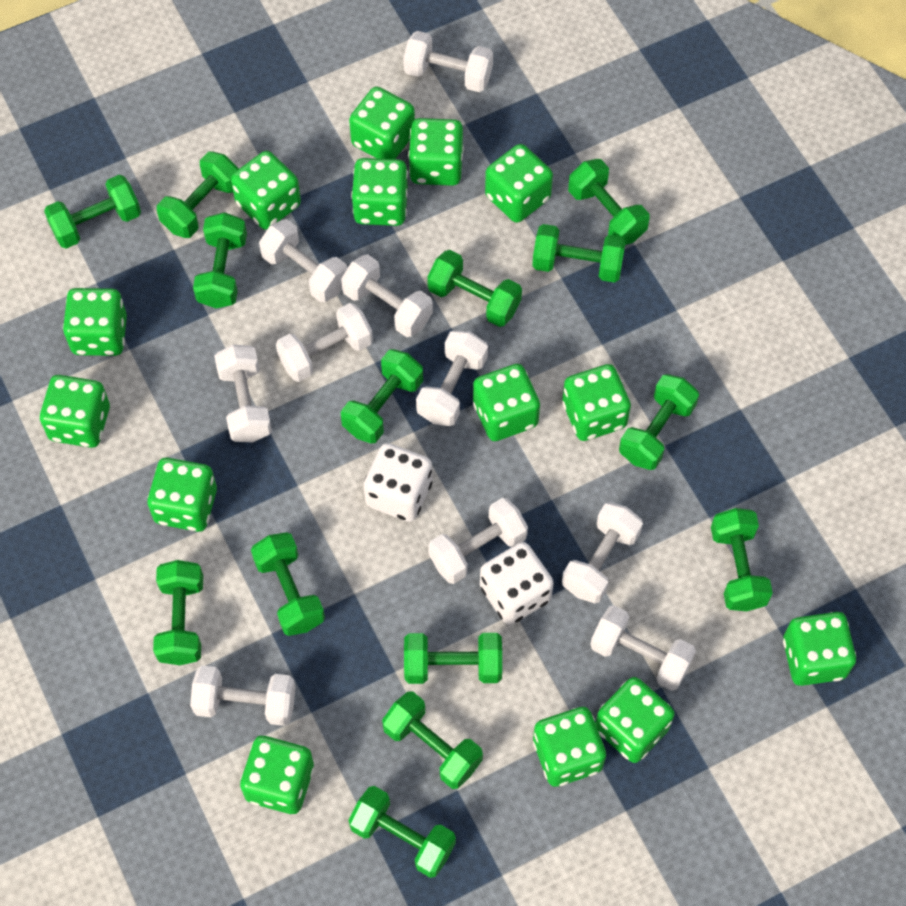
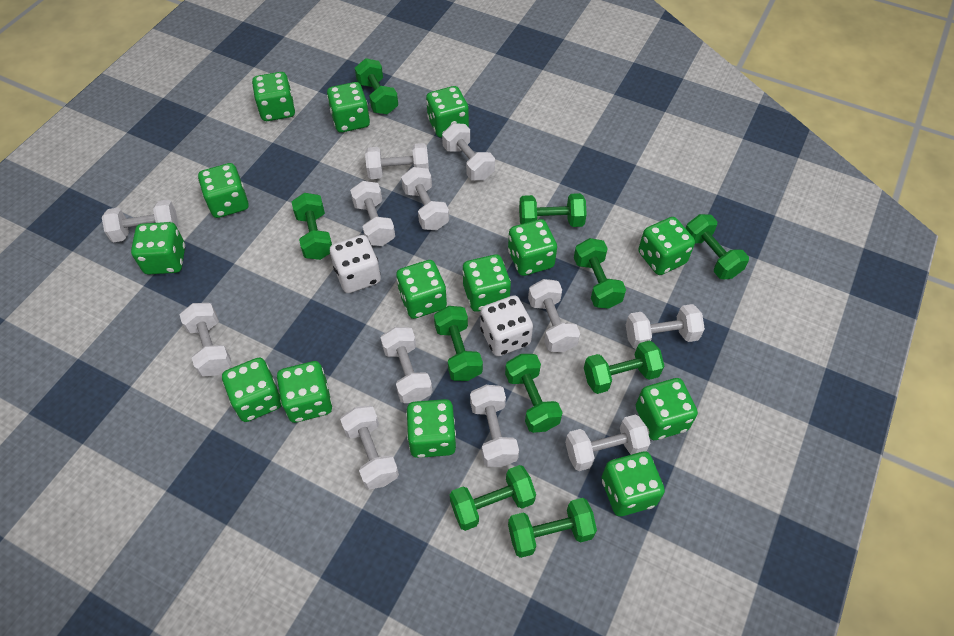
green dumbbell: 14 -> 10
white dumbbell: 10 -> 12

